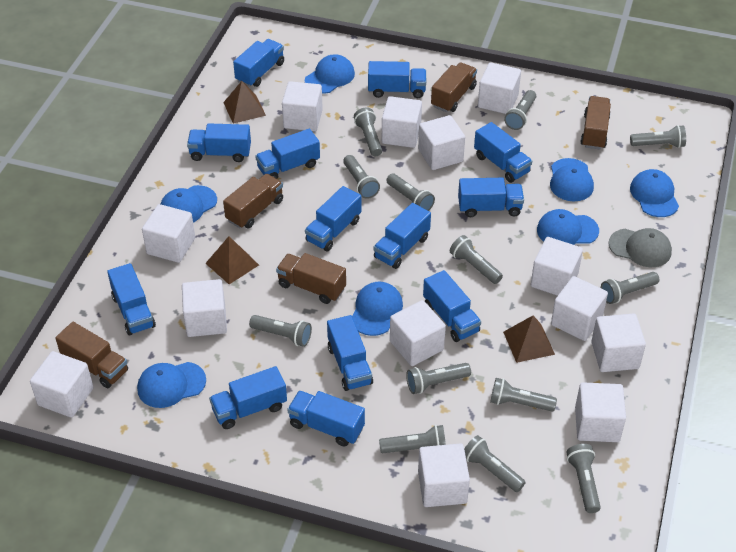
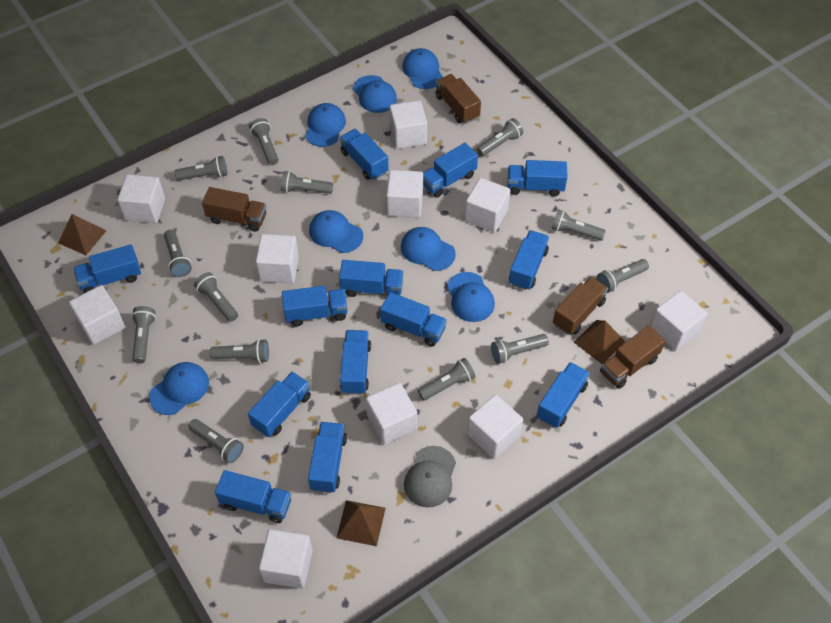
brown truck: 5 -> 4
white cube: 13 -> 10

